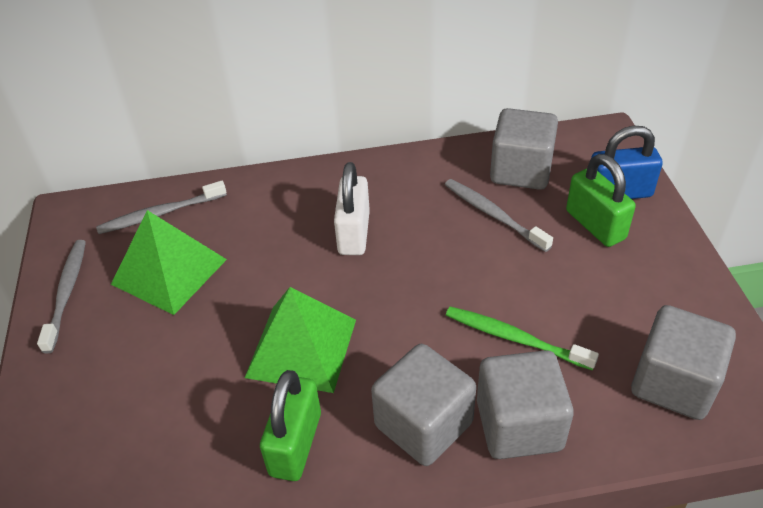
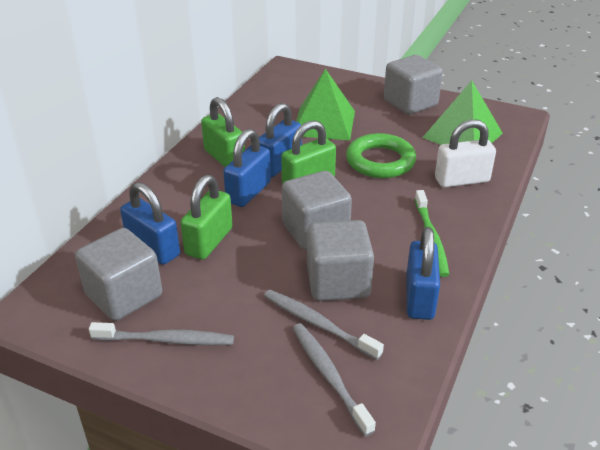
blue padlock: 1 -> 4
green padlock: 2 -> 3
green ring: 0 -> 1

